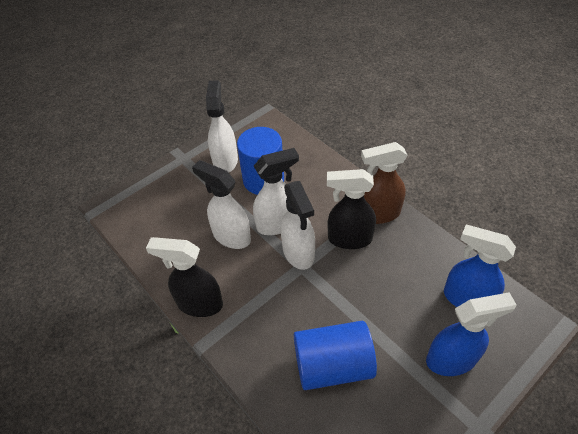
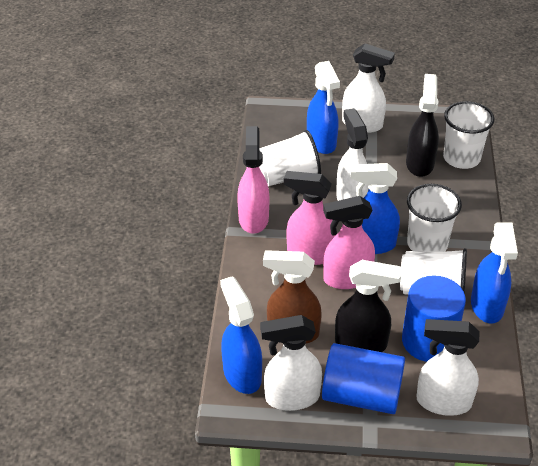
blue spray bottle: 2 -> 4
pink spray bottle: 0 -> 3
white cup: 0 -> 4

